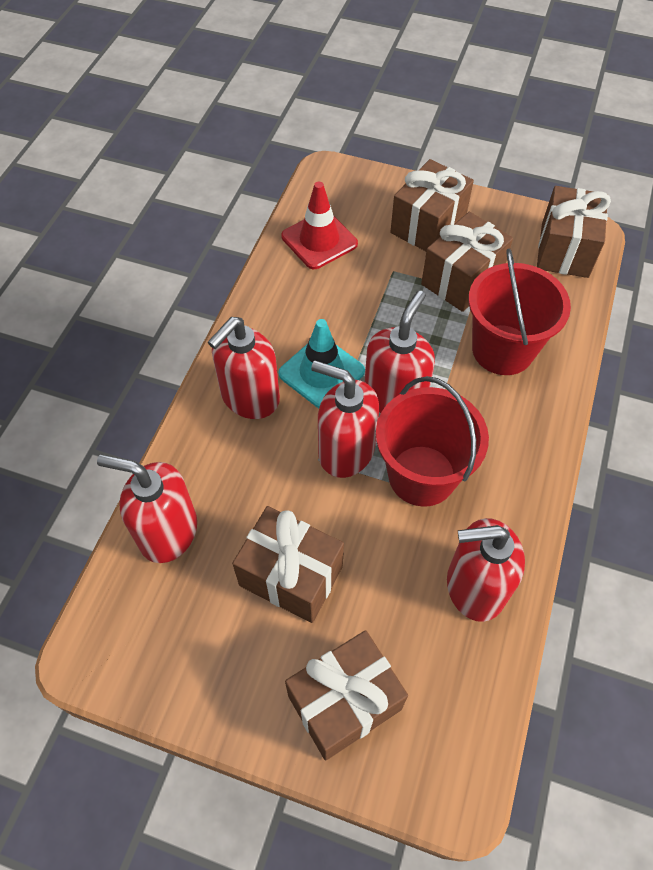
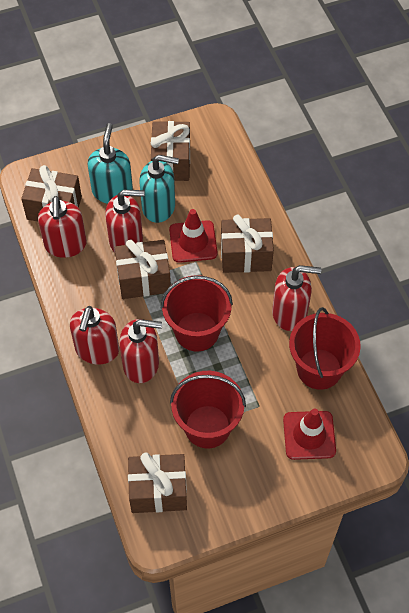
red bucket: 2 -> 3
red traffic cone: 1 -> 2
turquoise soap dispenser: 0 -> 2
turquoise traffic cone: 1 -> 0

